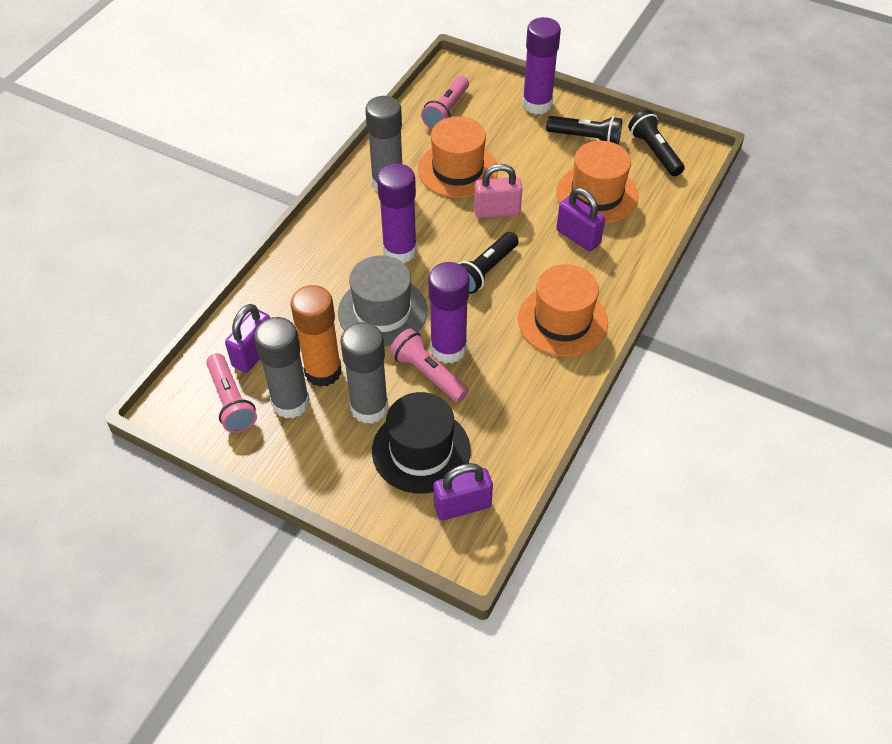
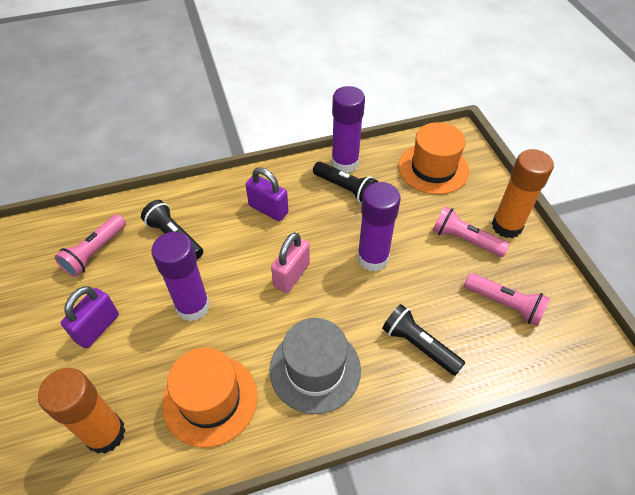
black hat: 1 -> 0
grey glue stick: 3 -> 0
orange glue stick: 1 -> 2
orange hat: 3 -> 2
purple padlock: 3 -> 2

